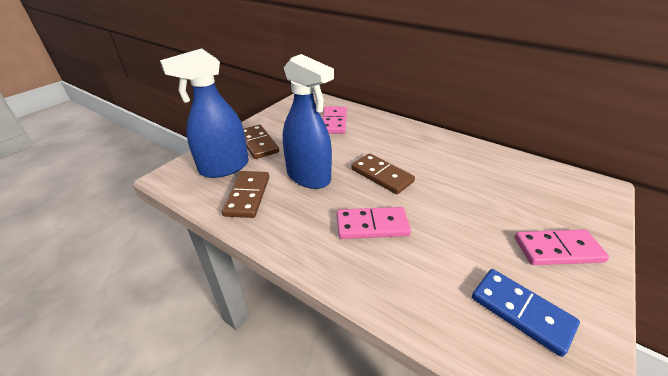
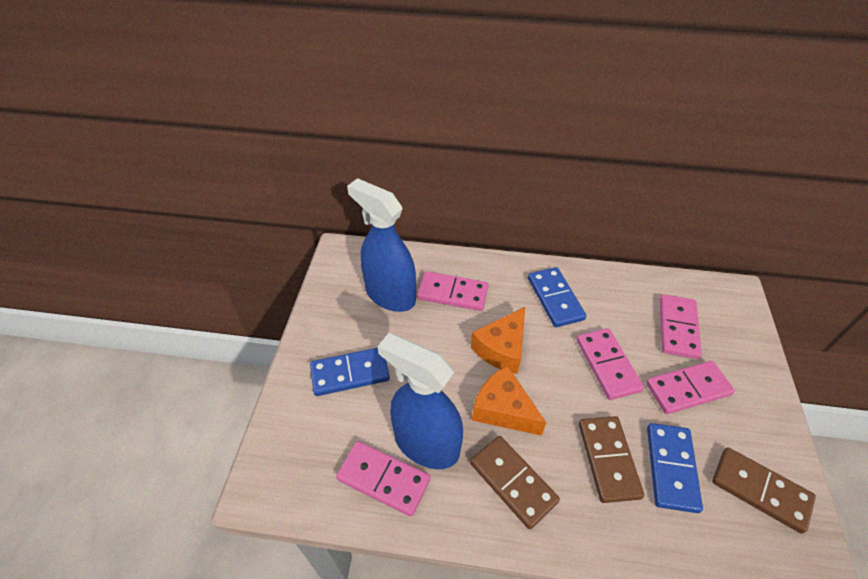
blue domino: 1 -> 3
orange cheese: 0 -> 2
pink domino: 3 -> 5

